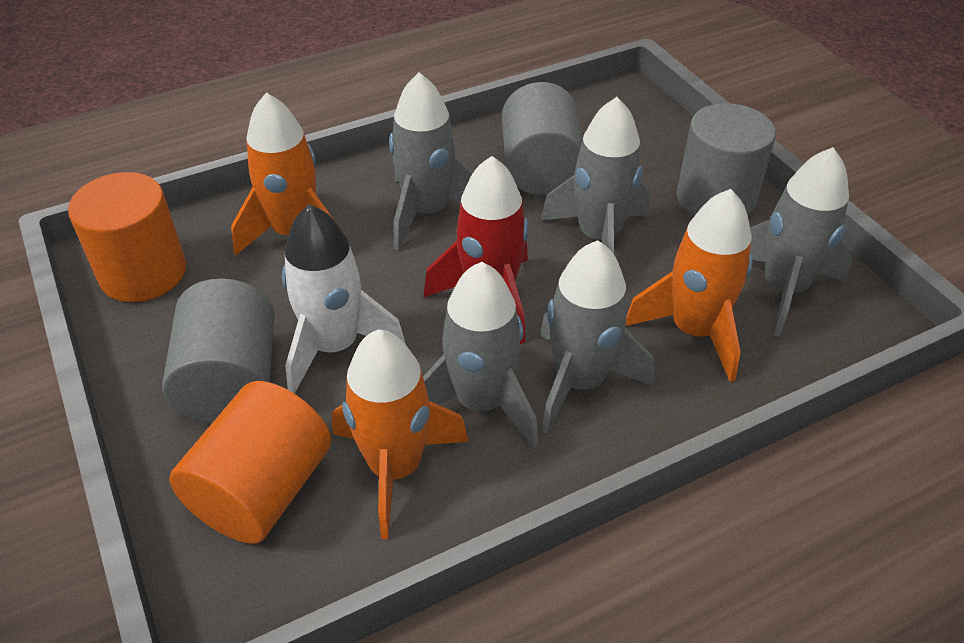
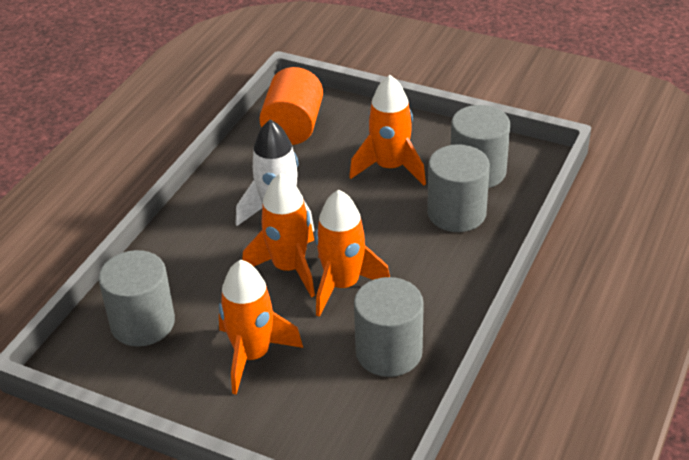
grey cylinder: 3 -> 4
grey rocket: 5 -> 0
orange cylinder: 2 -> 1
orange rocket: 3 -> 4
red rocket: 1 -> 0

